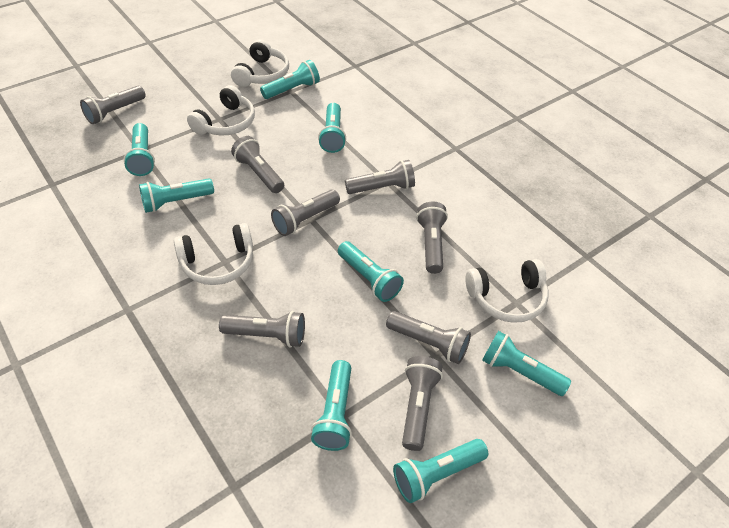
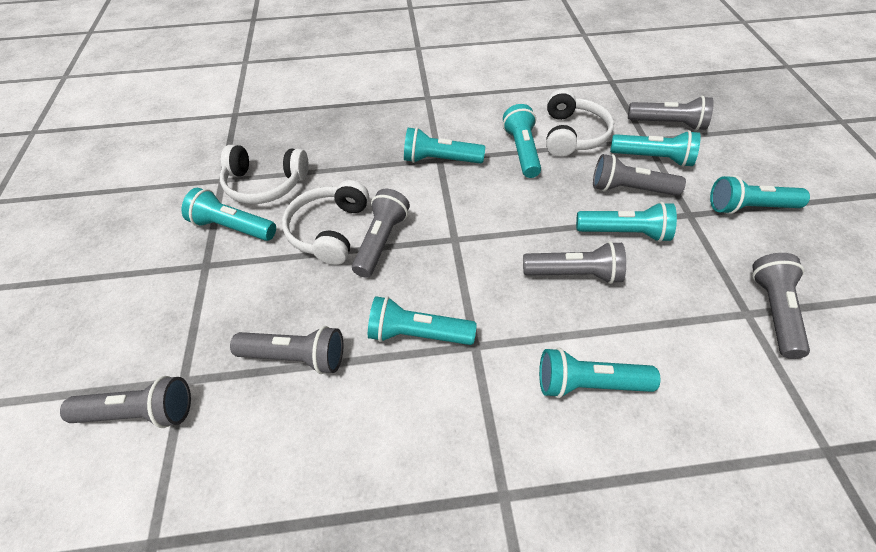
grey flashlight: 8 -> 7
white headphones: 4 -> 3

